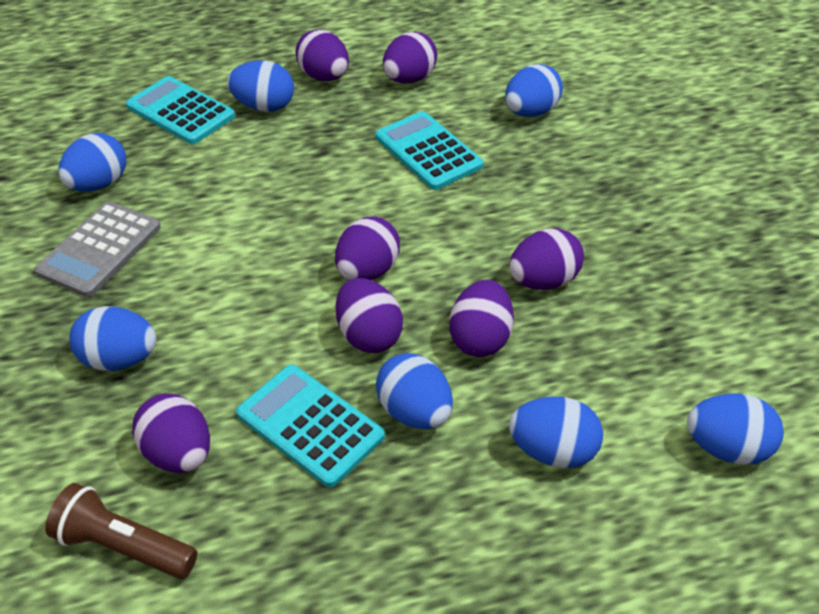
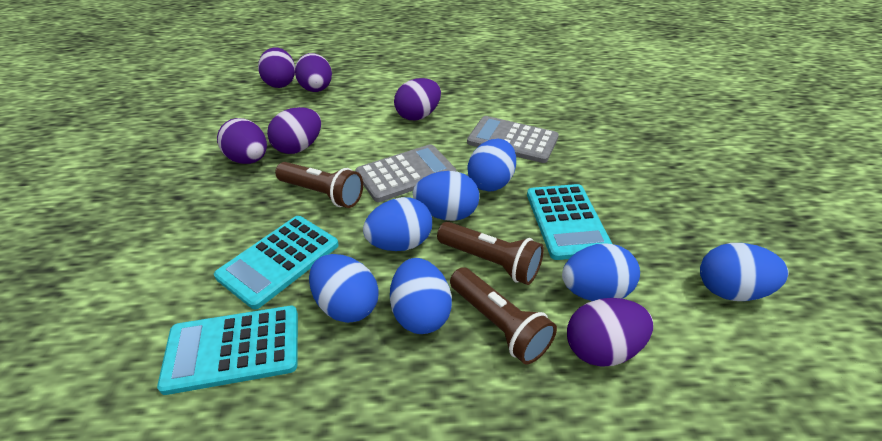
brown flashlight: 1 -> 3
grey calculator: 1 -> 2
purple egg: 7 -> 6

